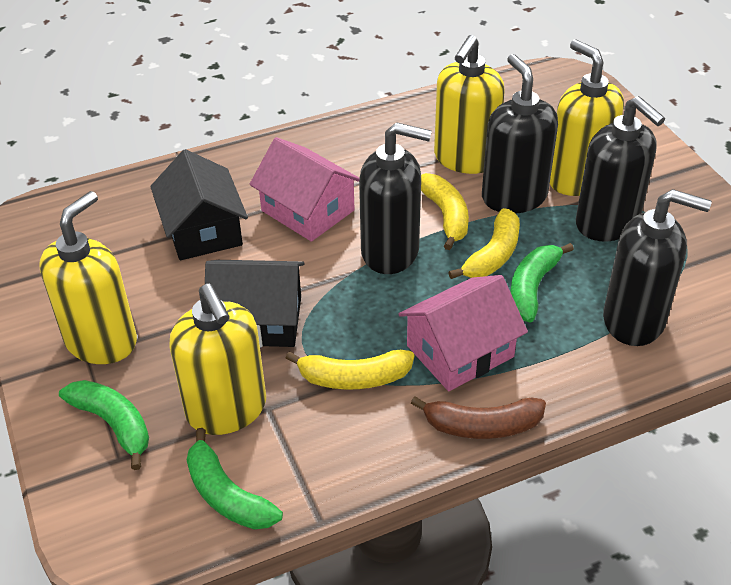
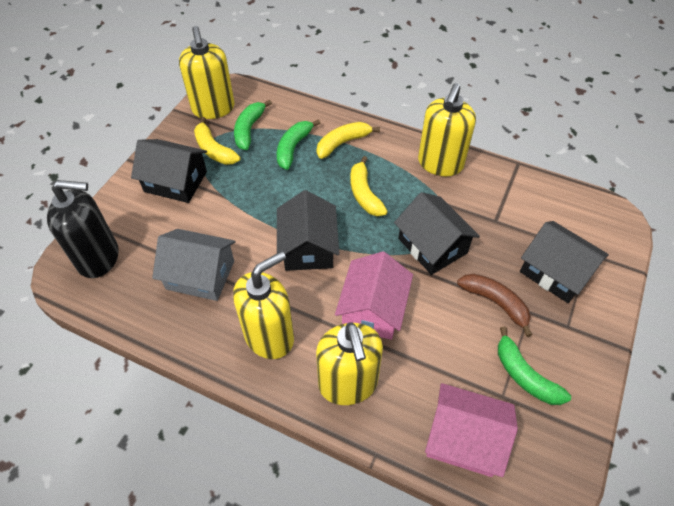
black house: 2 -> 4
black soap dispenser: 4 -> 1
grey house: 0 -> 1

